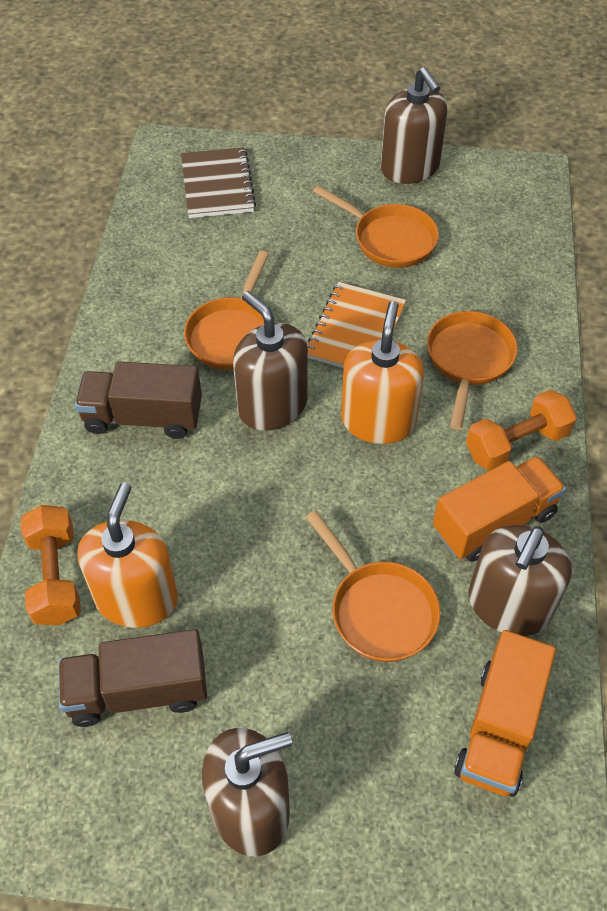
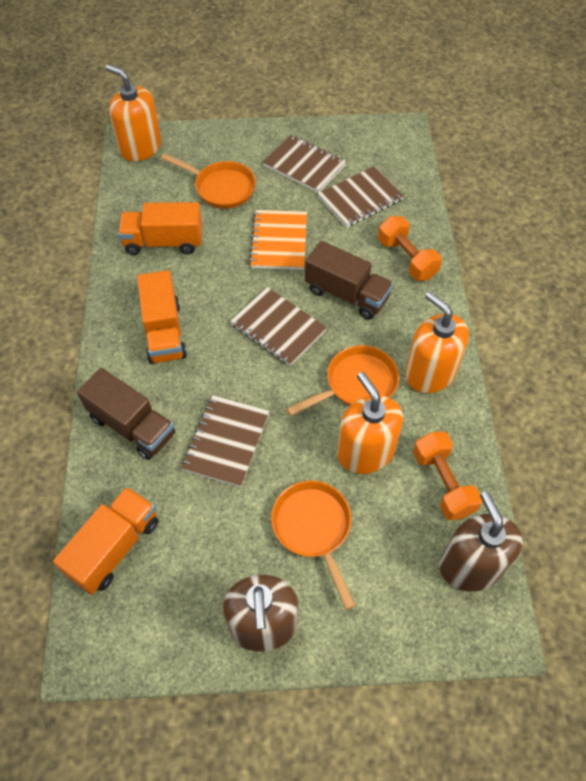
brown notebook: 1 -> 4
brown soap dispenser: 4 -> 2
orange pan: 4 -> 3
orange soap dispenser: 2 -> 3
orange truck: 2 -> 3

